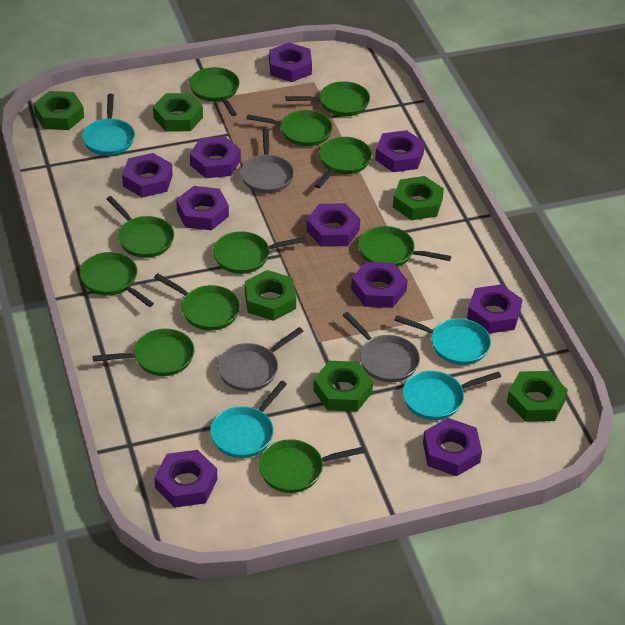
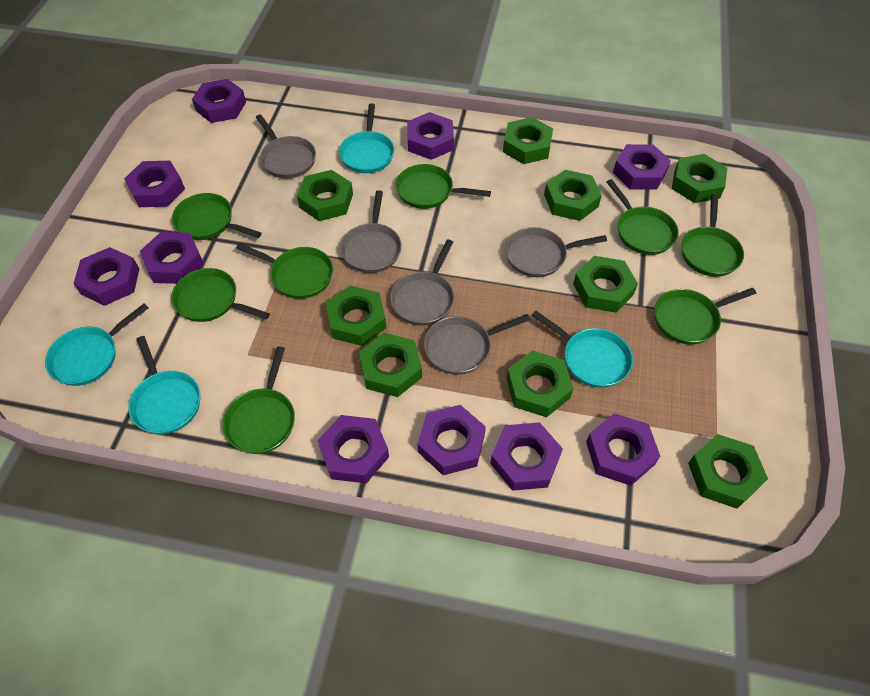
green nut: 6 -> 9
green pan: 11 -> 8
grey pan: 3 -> 5

